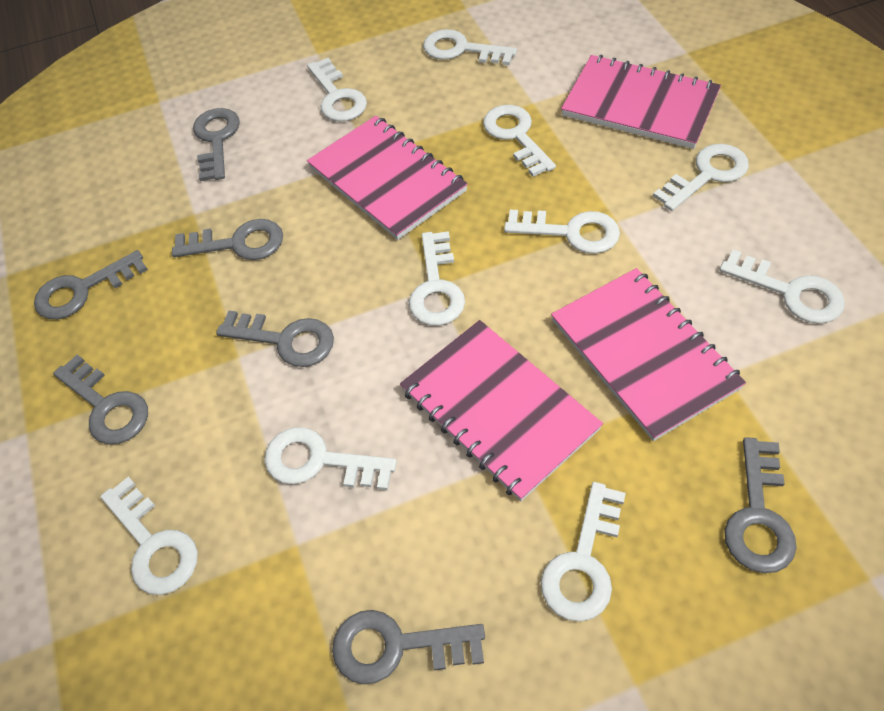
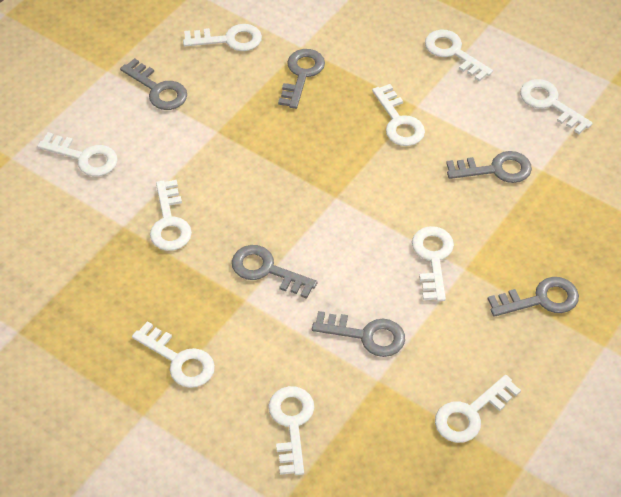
grey key: 7 -> 6
pink notebook: 4 -> 0

